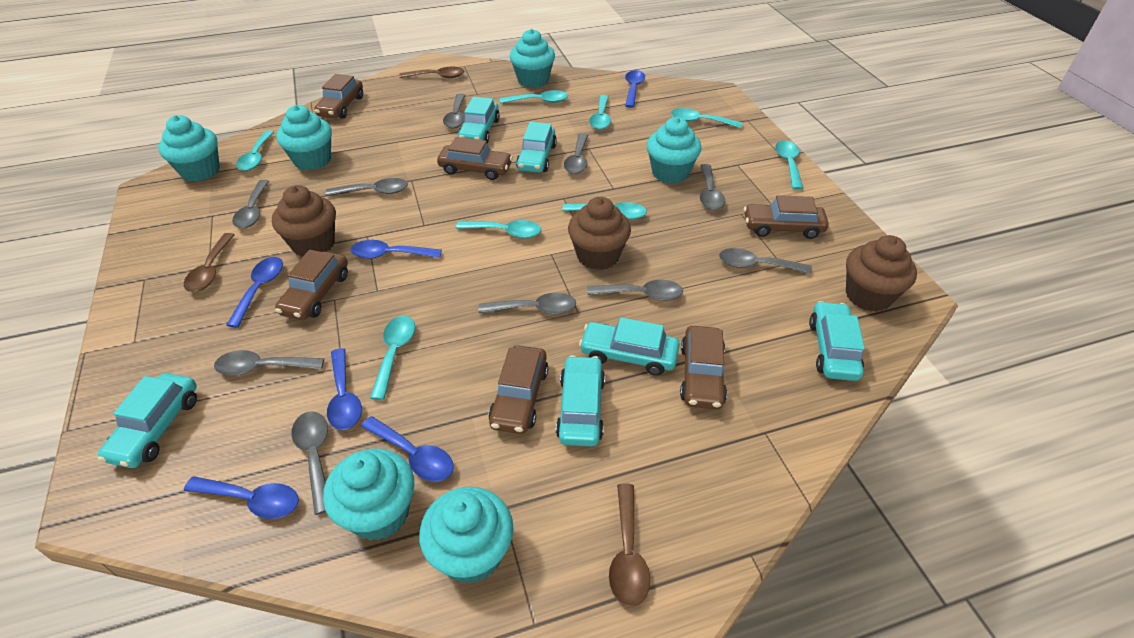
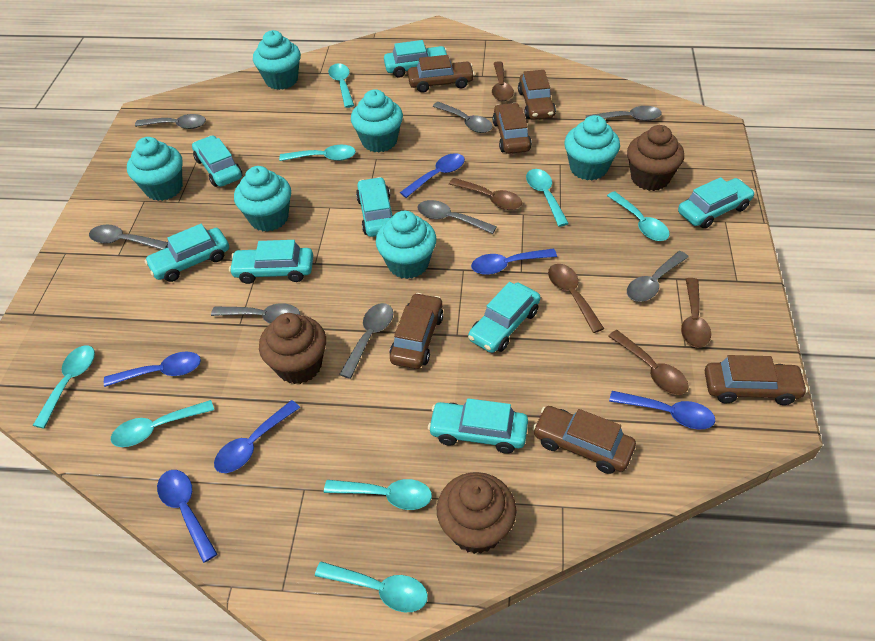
brown spoon: 3 -> 5
grey spoon: 10 -> 8
turquoise car: 6 -> 8

